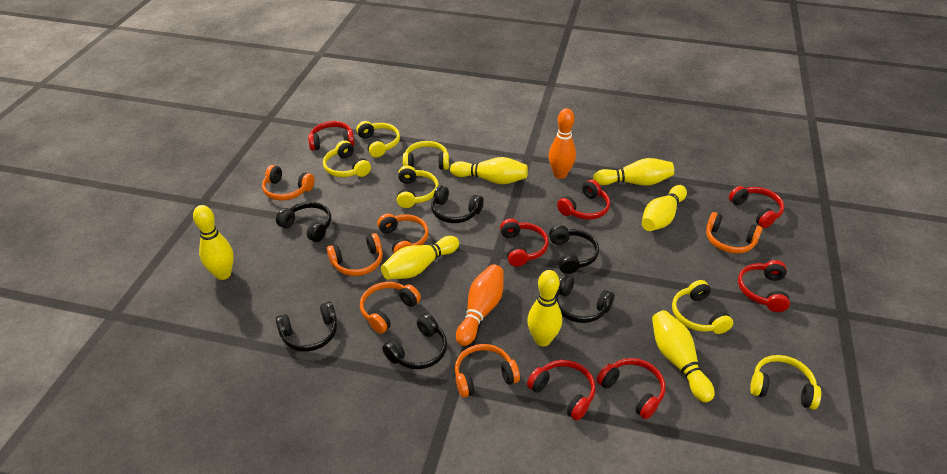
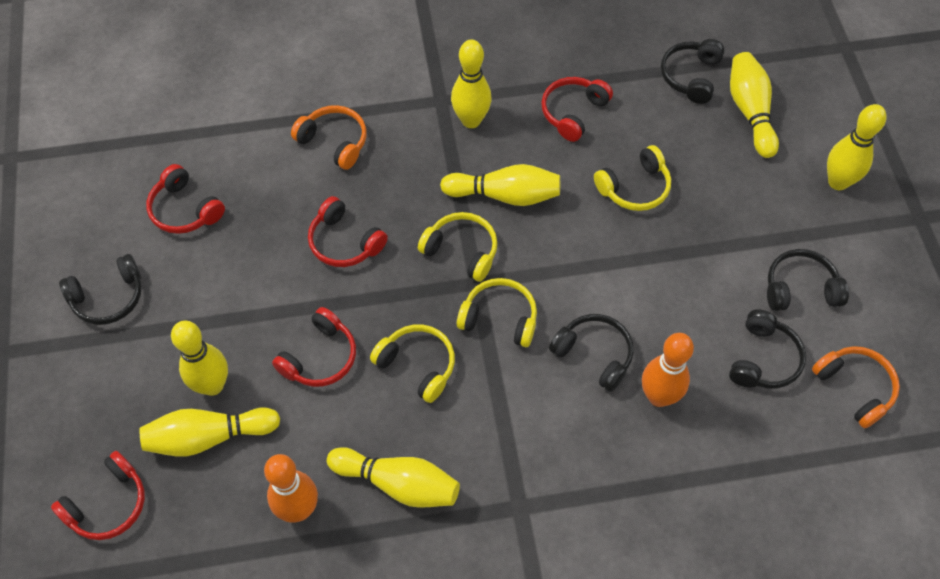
black headphones: 6 -> 5
orange headphones: 6 -> 2
red headphones: 7 -> 5
yellow headphones: 6 -> 4

